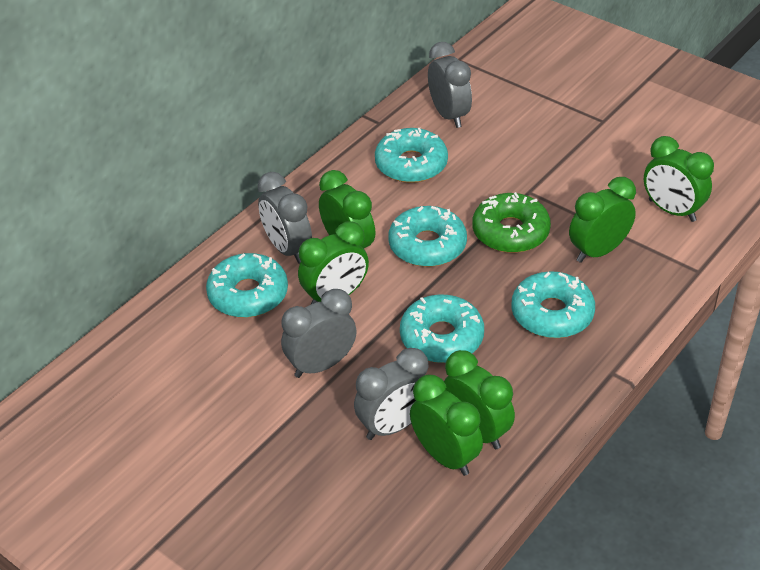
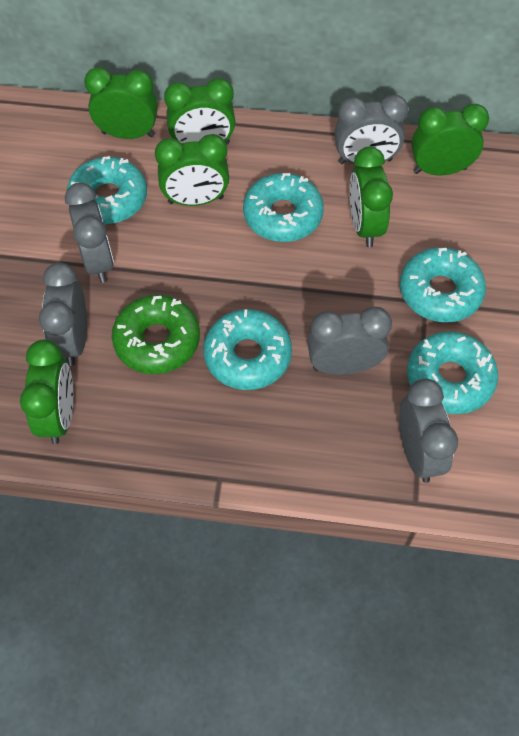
grey clock: 4 -> 5

